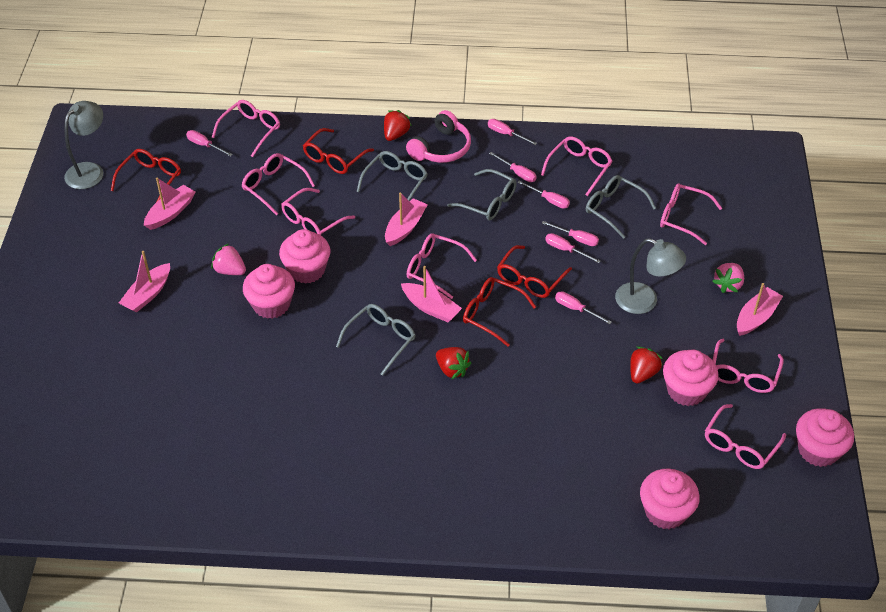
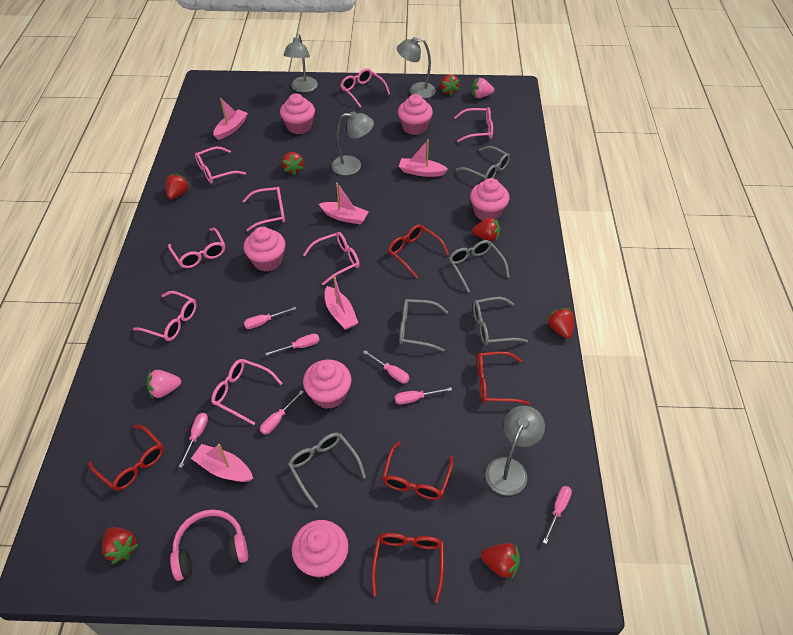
grey glasses: 4 -> 5
grey lamp: 2 -> 4
pink cupcake: 5 -> 6
red glasses: 4 -> 5
red strawberry: 3 -> 7

